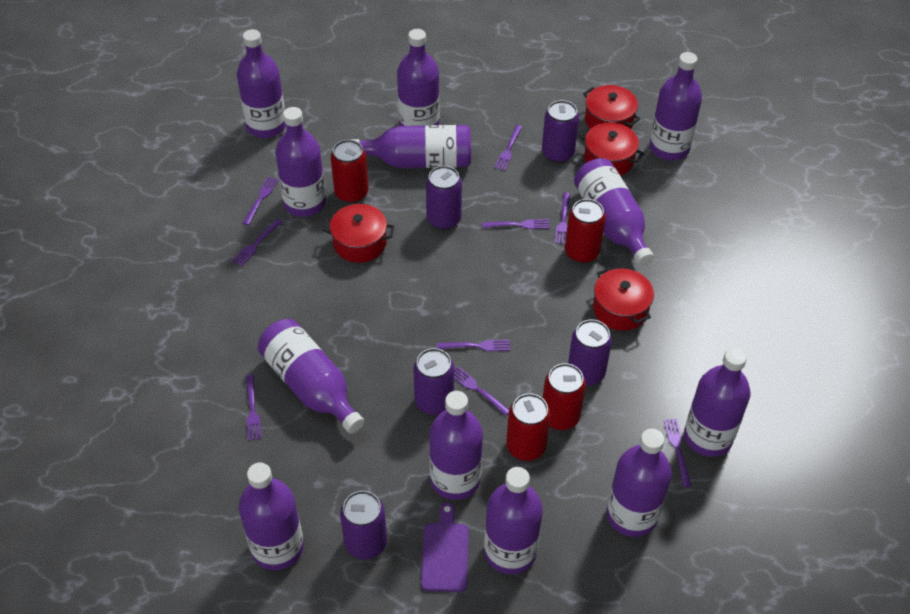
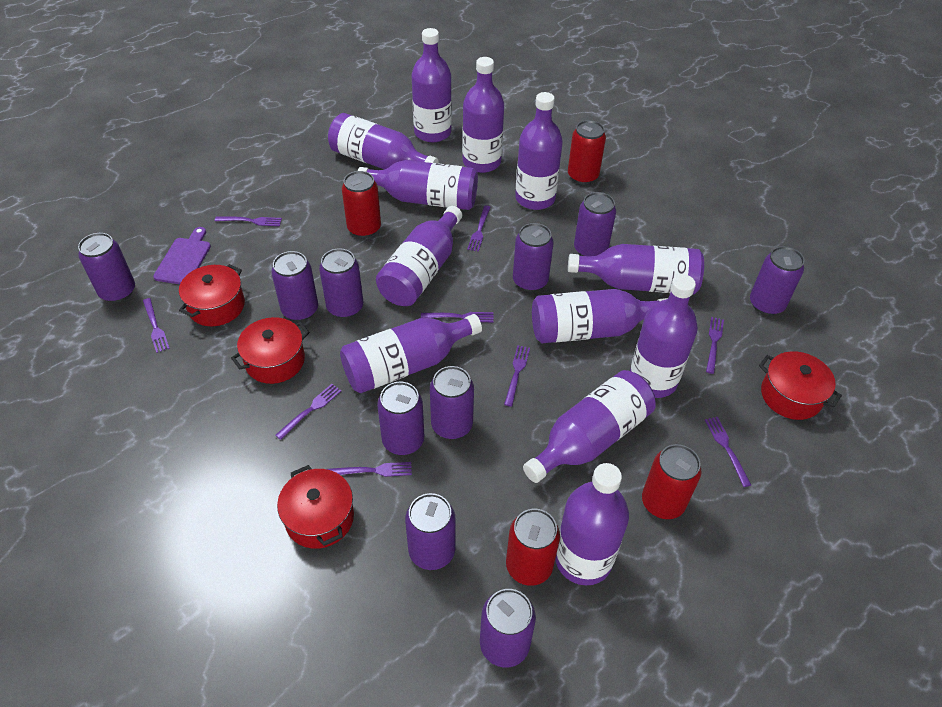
purple can: 5 -> 10

